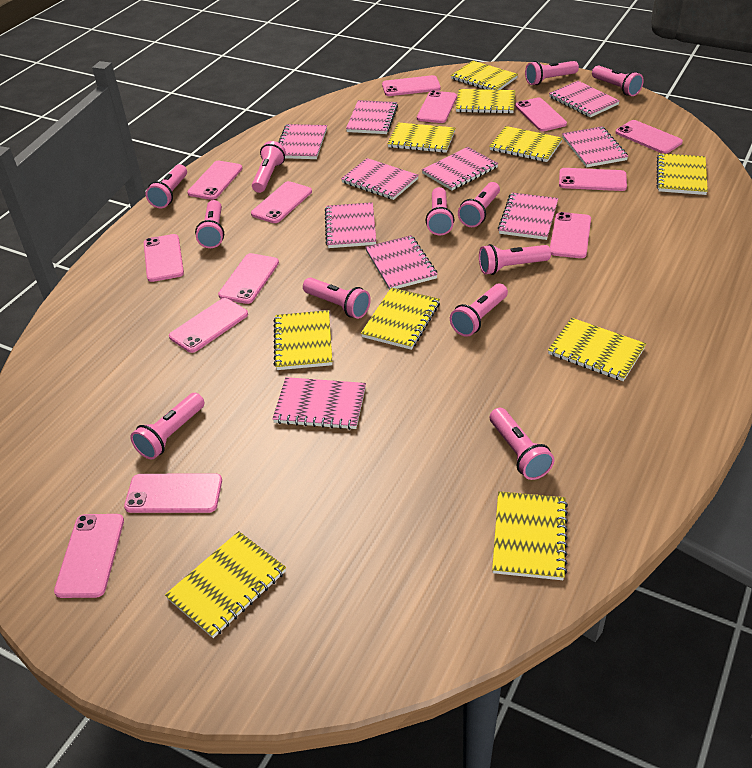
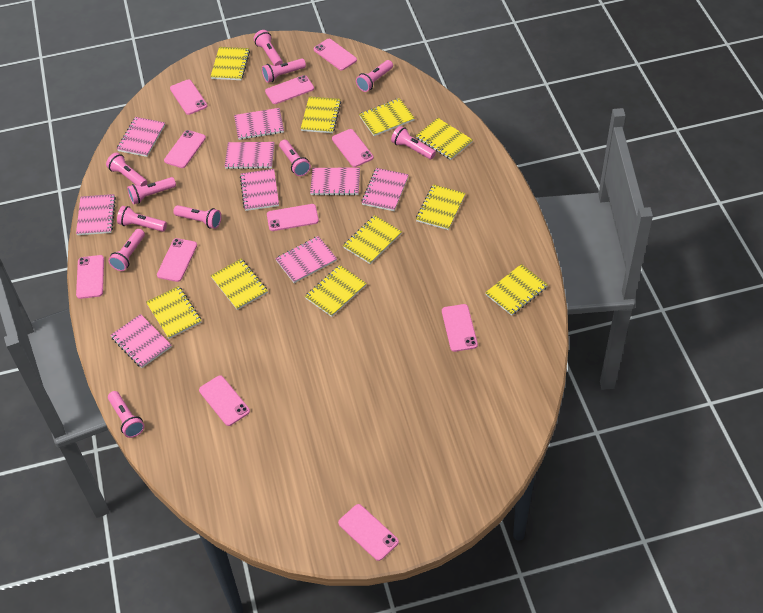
pink flashlight: 12 -> 11
pink notebook: 10 -> 9
pink phone: 13 -> 11

